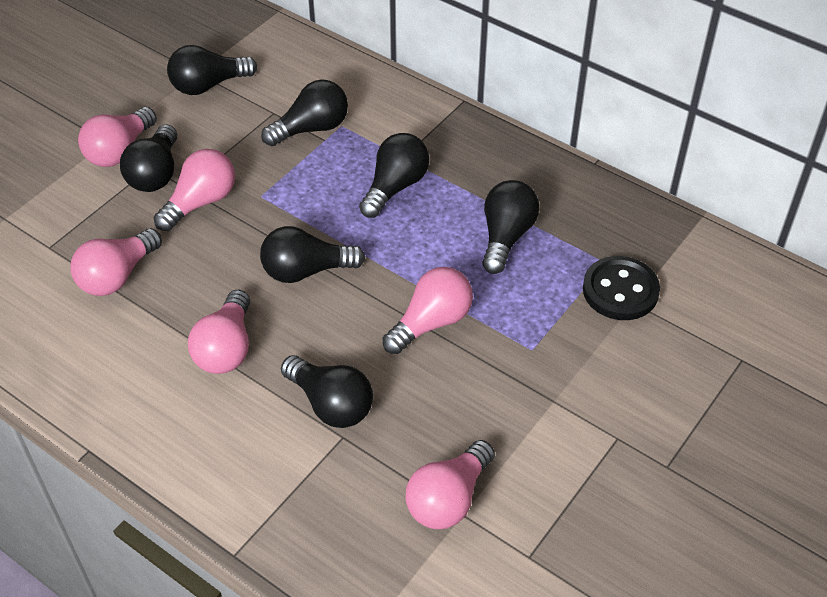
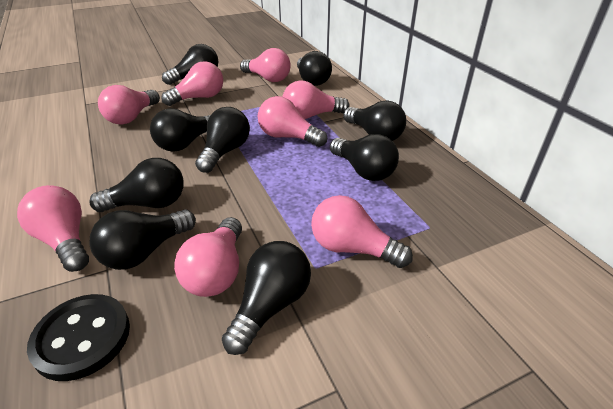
black light bulb: 7 -> 9
pink light bulb: 6 -> 8

